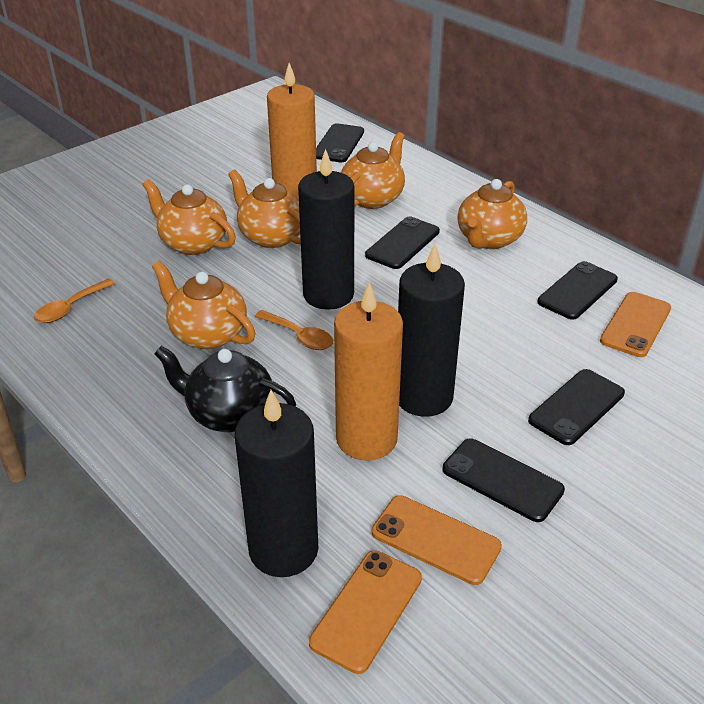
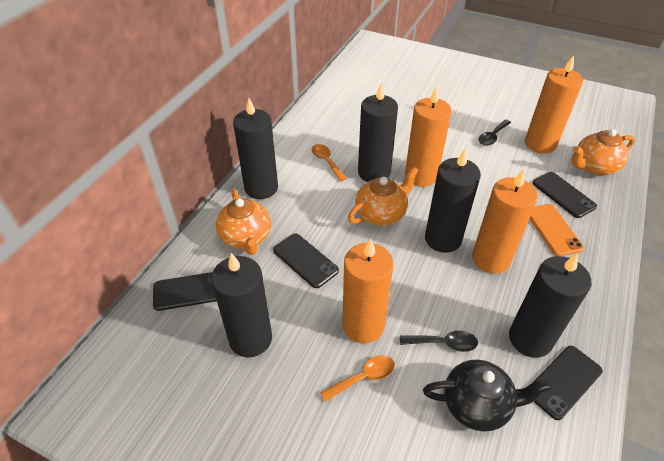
black candle: 3 -> 5
black phone: 5 -> 4
black spoon: 0 -> 2
orange candle: 2 -> 4
orange phone: 3 -> 1
orange teapot: 5 -> 3

